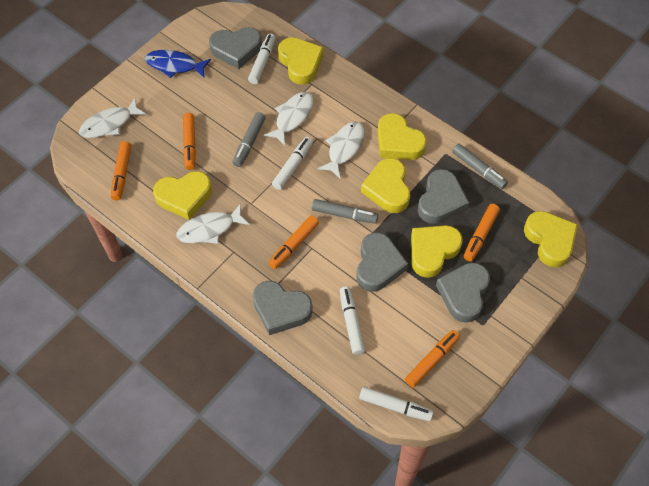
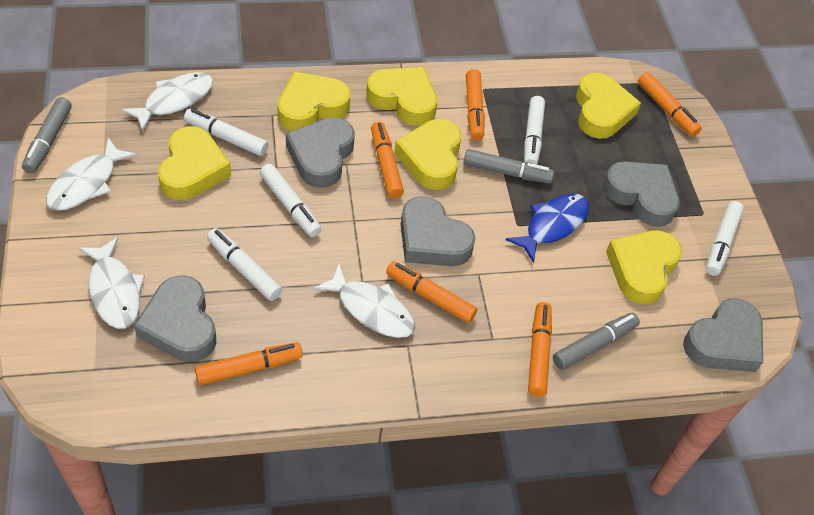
orange marker: 5 -> 6
white marker: 4 -> 5

